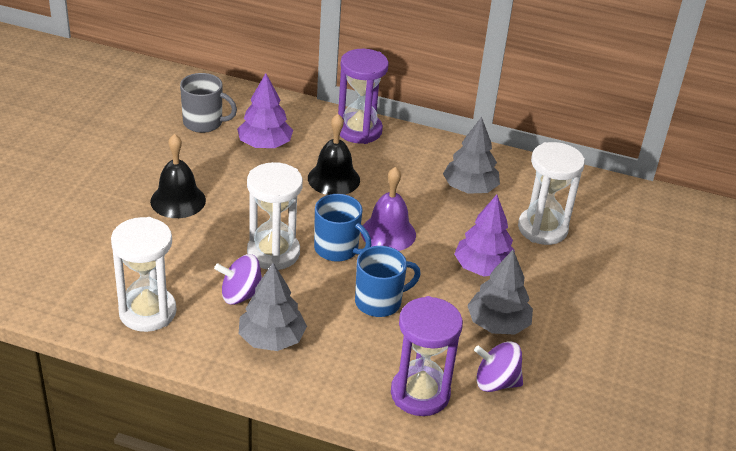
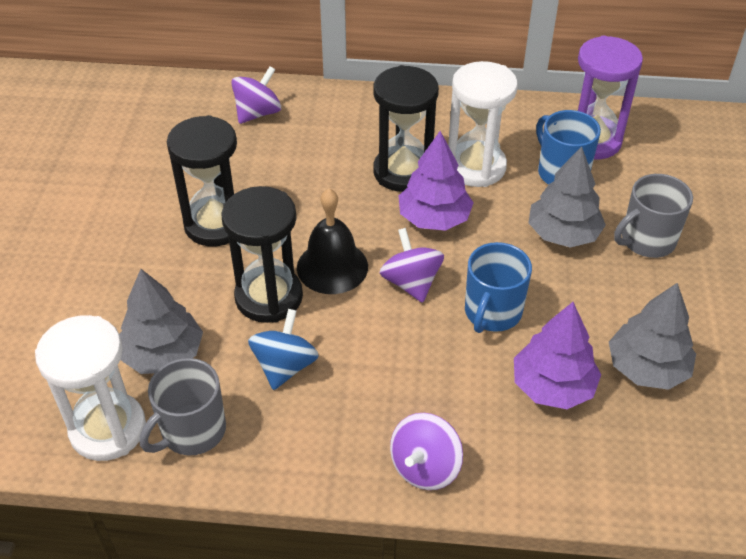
black bell: 2 -> 1
black hourglass: 0 -> 3
blue spinning top: 0 -> 1
grey mug: 1 -> 2
purple bell: 1 -> 0
purple hourglass: 2 -> 1
purple spinning top: 2 -> 3
white hourglass: 3 -> 2

